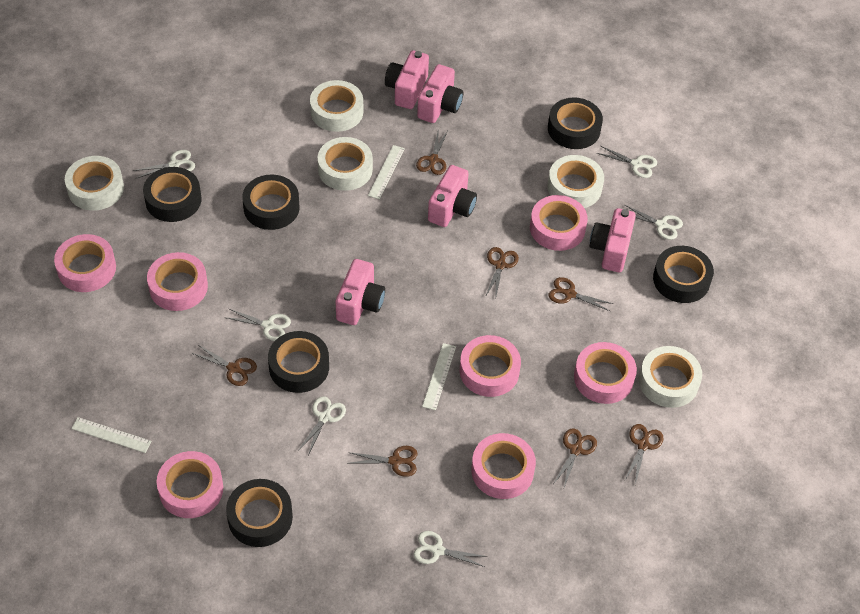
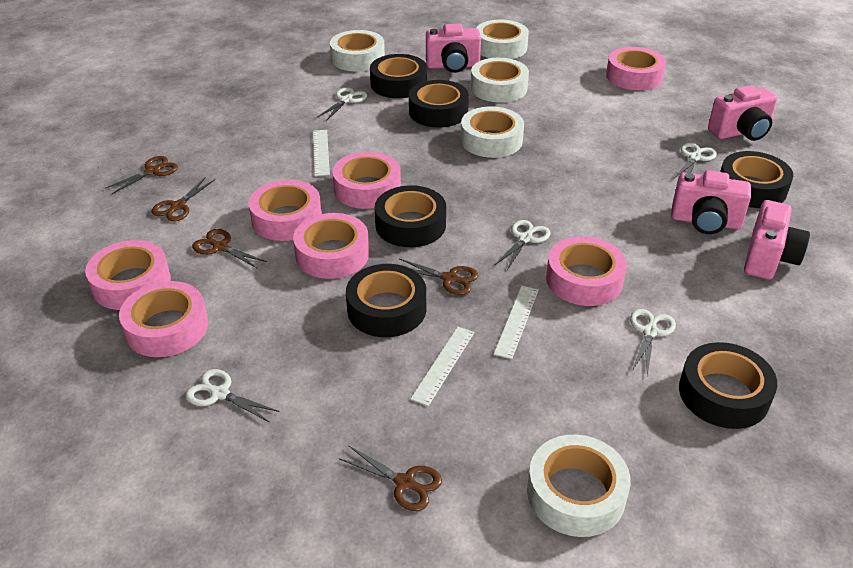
brown scissors: 7 -> 5
pink camera: 5 -> 4
white scissors: 6 -> 5

